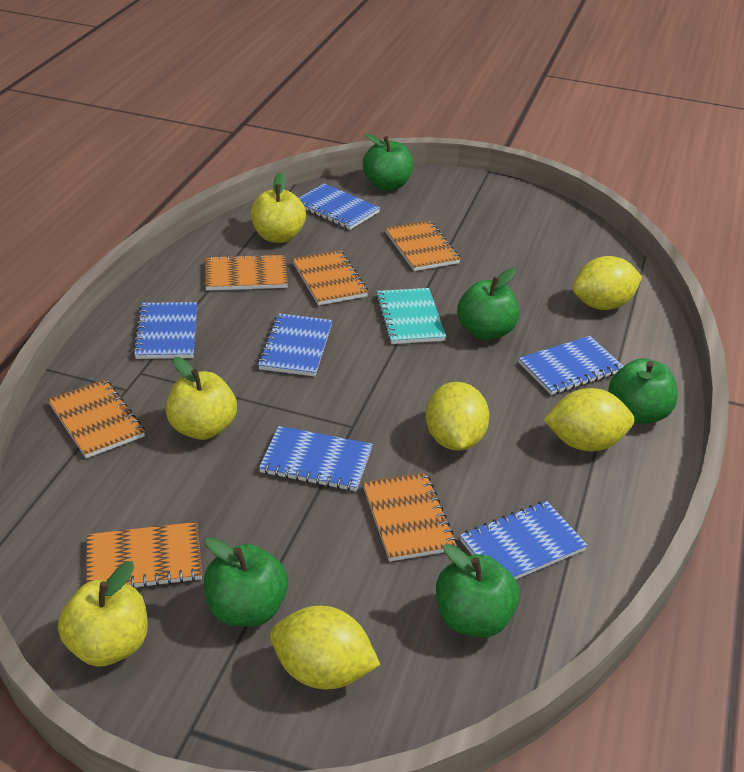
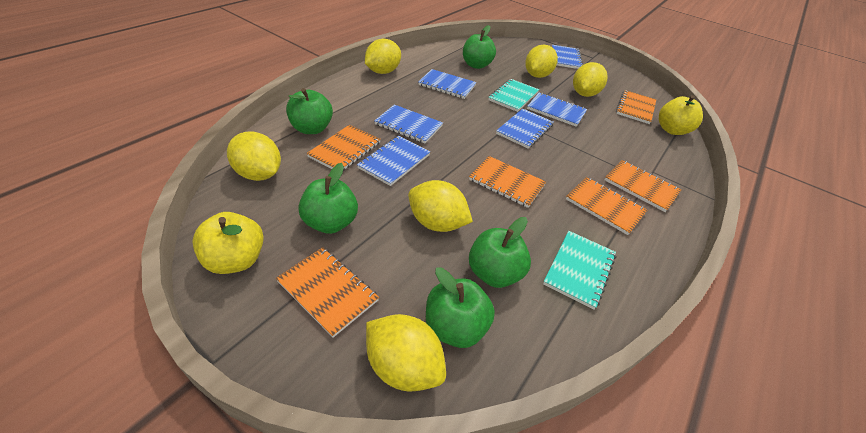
turquoise notebook: 1 -> 2
yellow apple: 3 -> 2
yellow lemon: 4 -> 6

